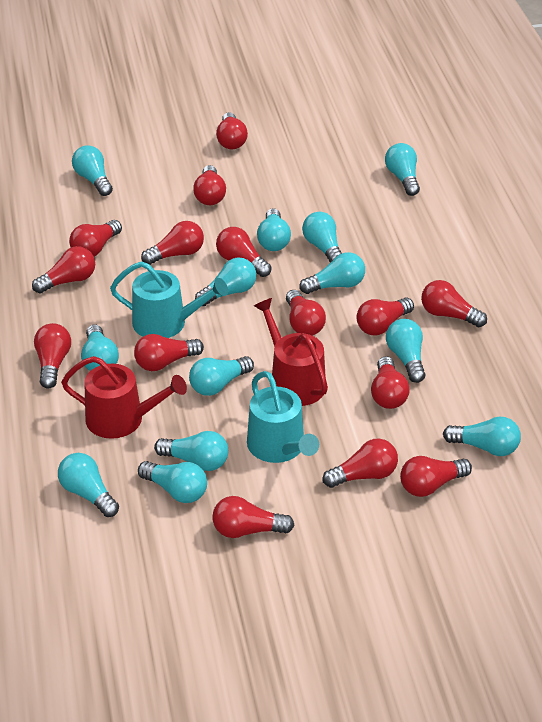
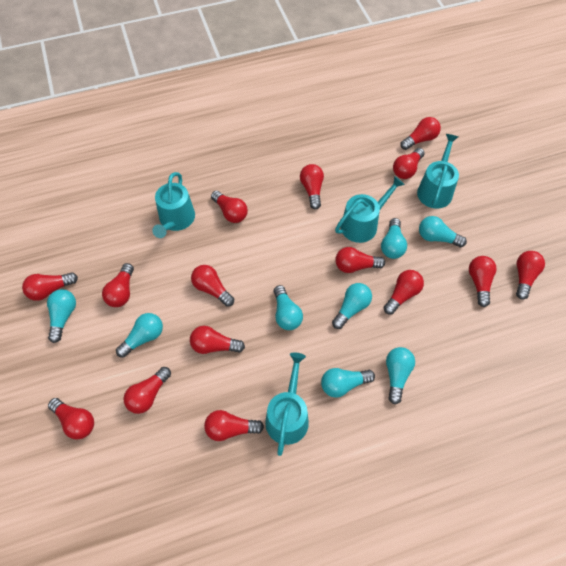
red watering can: 2 -> 0
turquoise light bulb: 13 -> 8
turquoise watering can: 2 -> 4

